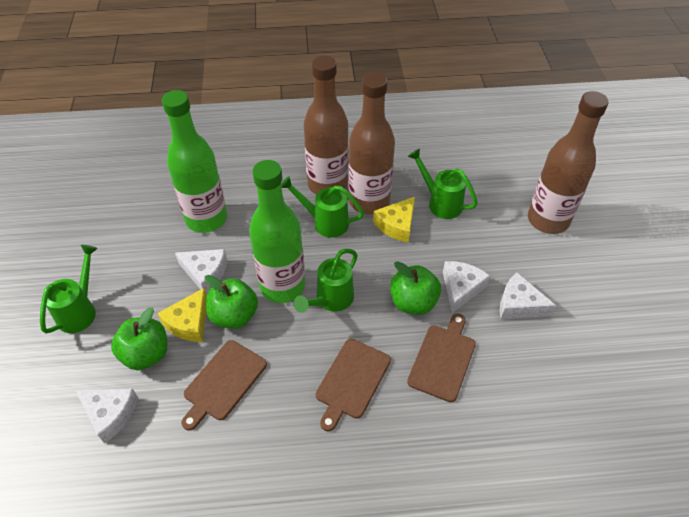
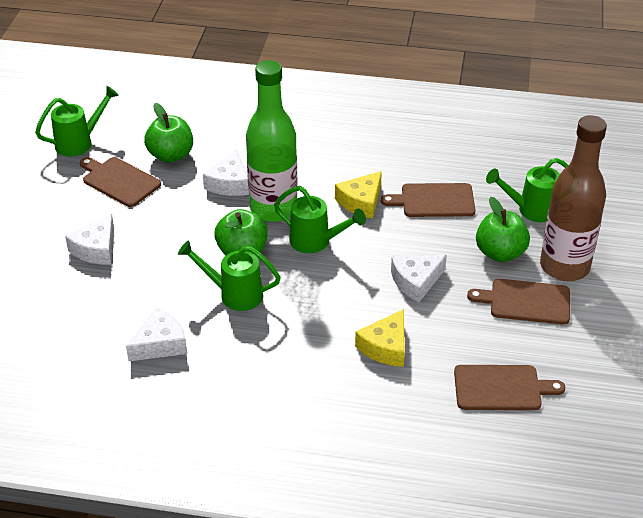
brown bottle: 3 -> 1
brown cutting board: 3 -> 4
green bottle: 2 -> 1

